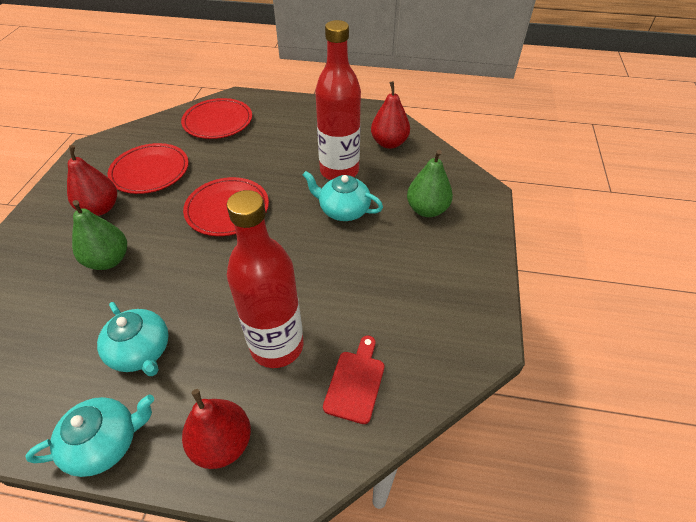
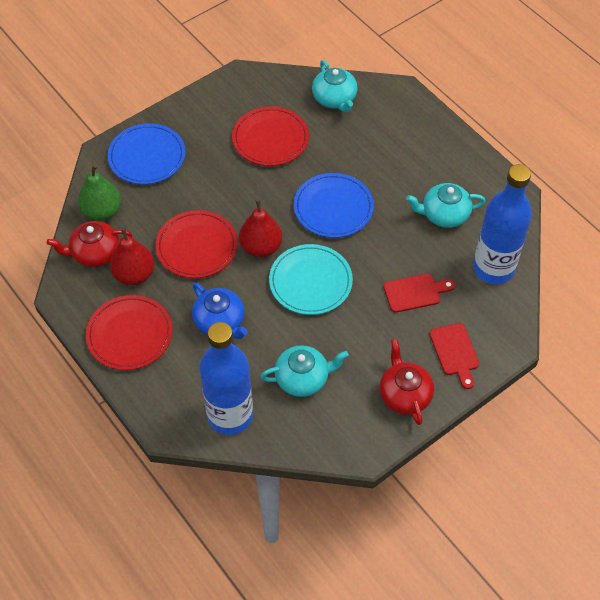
blue bottle: 0 -> 2
blue plate: 0 -> 2
blue teapot: 0 -> 1
green pear: 2 -> 1
red bottle: 2 -> 0
red cutting board: 1 -> 2
red pear: 3 -> 2
red teapot: 0 -> 2
turquoise plate: 0 -> 1

